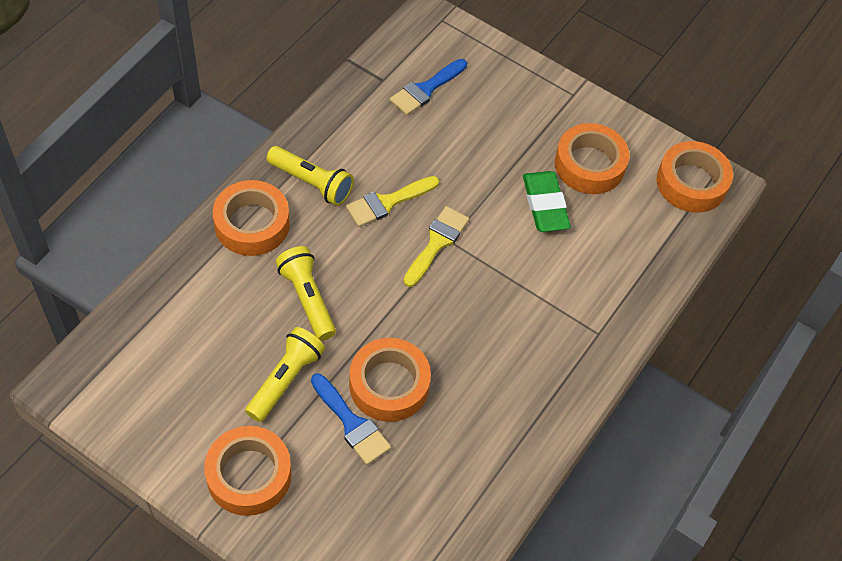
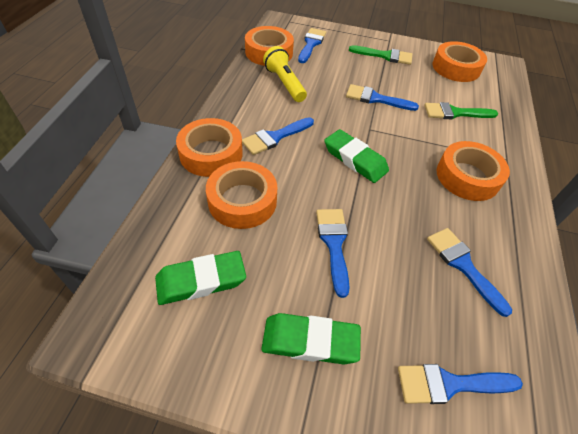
blue brush: 2 -> 6
green brush: 0 -> 2
green eraser: 1 -> 3
yellow brush: 2 -> 0
yellow flashlight: 3 -> 1

